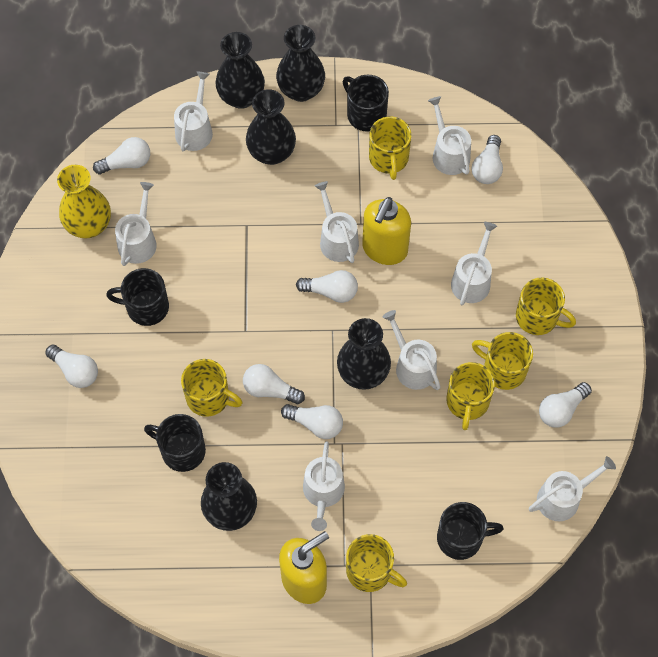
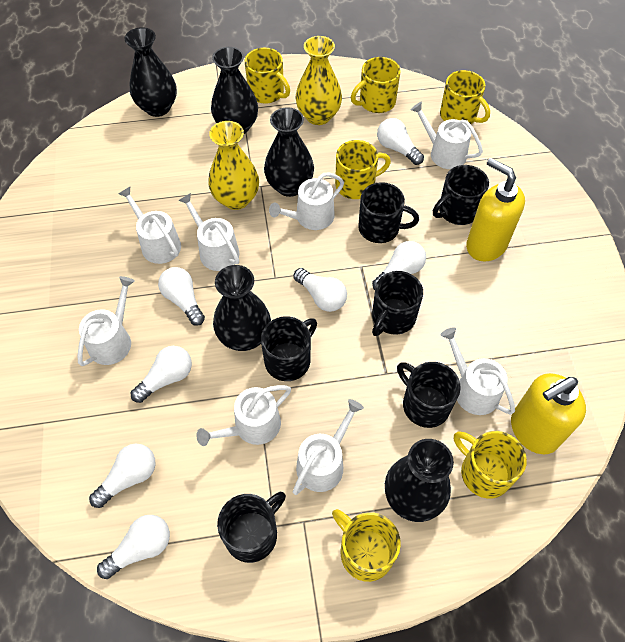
black mug: 4 -> 6
yellow vase: 1 -> 2

